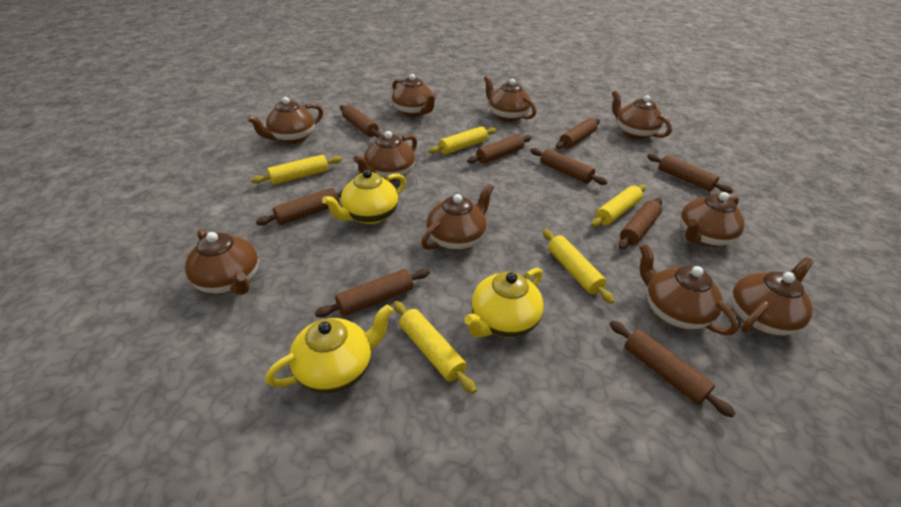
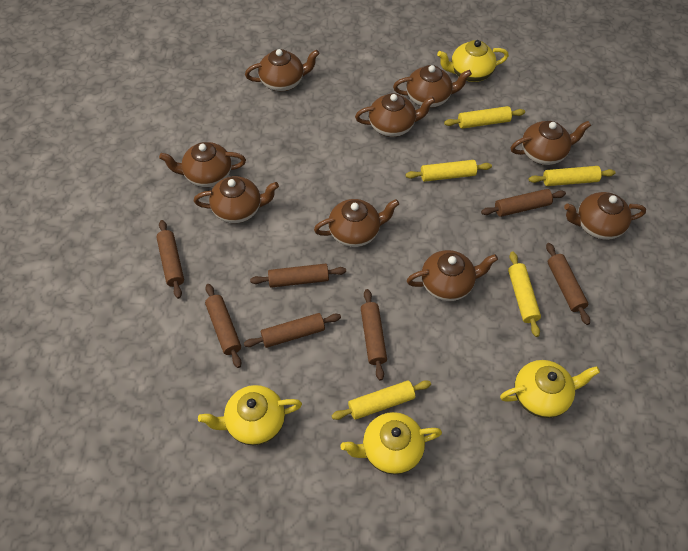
brown rolling pin: 9 -> 7
brown teapot: 10 -> 9
yellow teapot: 3 -> 4

